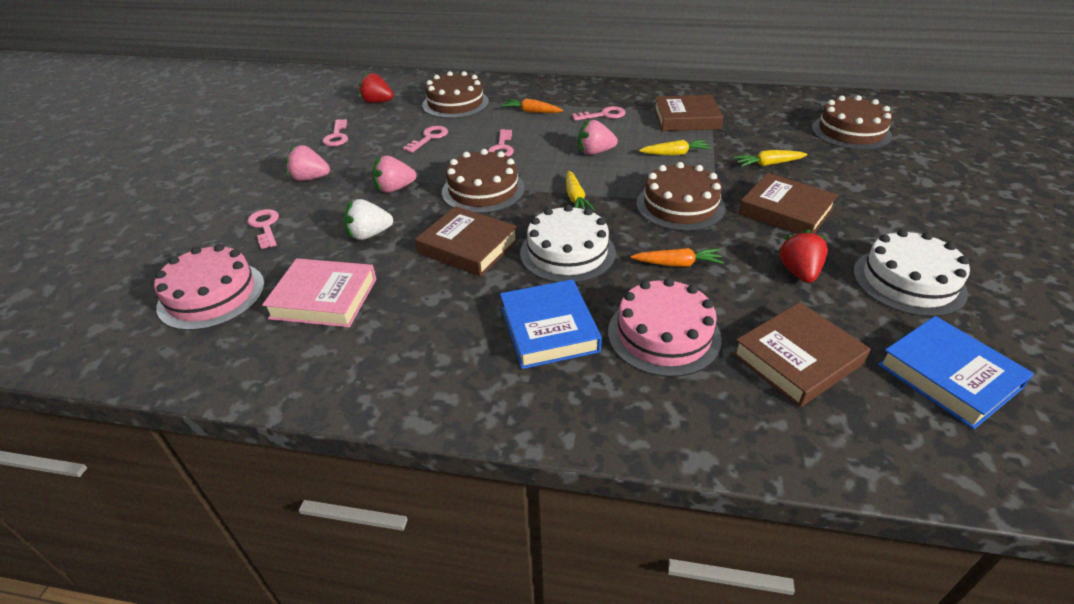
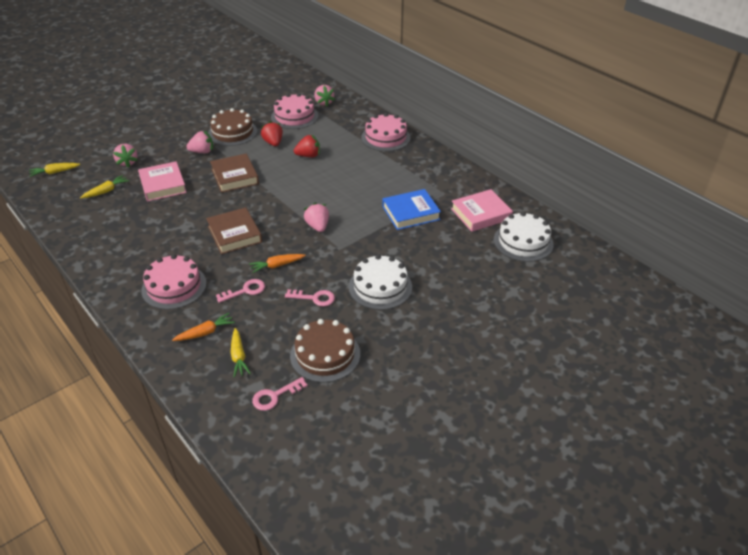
blue book: 2 -> 1
brown book: 4 -> 2
brown cake: 4 -> 2
pink book: 1 -> 2
pink cake: 2 -> 3
pink key: 5 -> 3
pink strawberry: 3 -> 4
white strawberry: 1 -> 0

